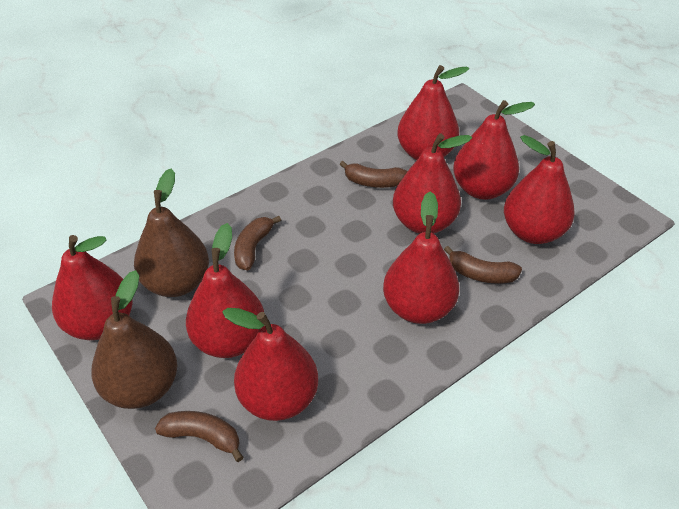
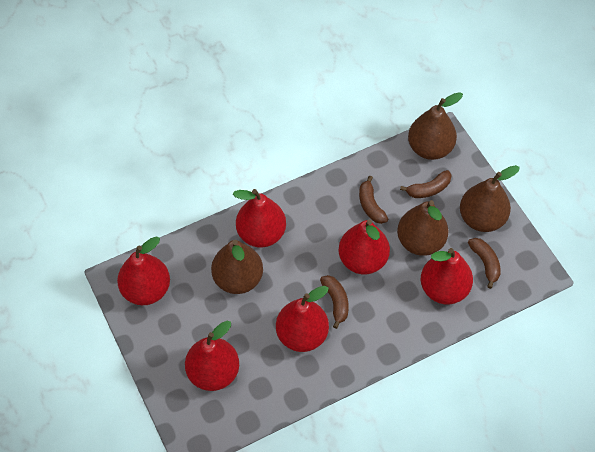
brown pear: 2 -> 4
red pear: 8 -> 6

